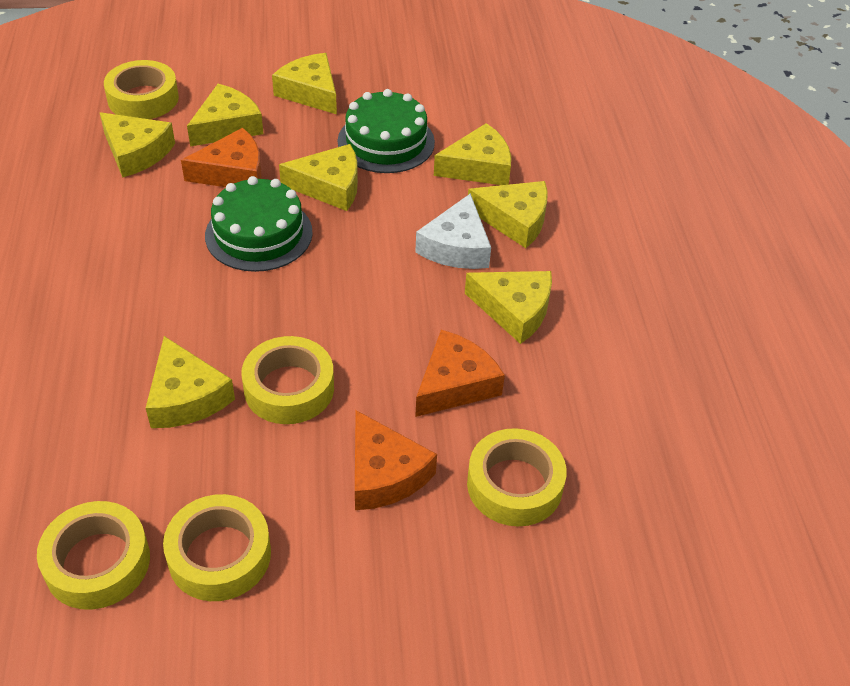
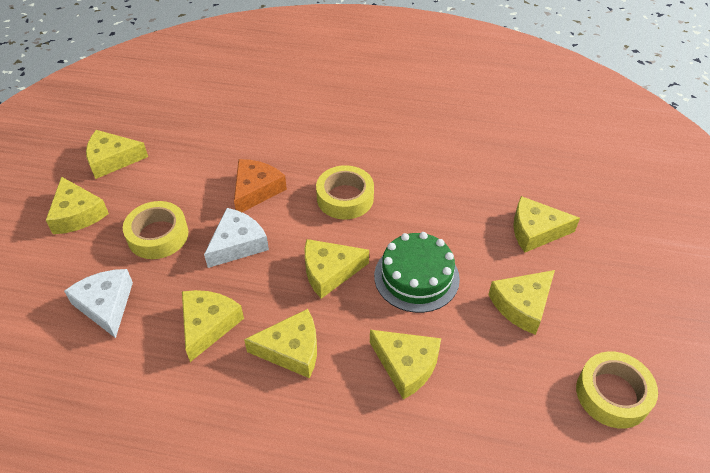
green cake: 2 -> 1
orange cheese: 3 -> 1
white cheese: 1 -> 2
yellow tape: 5 -> 3

